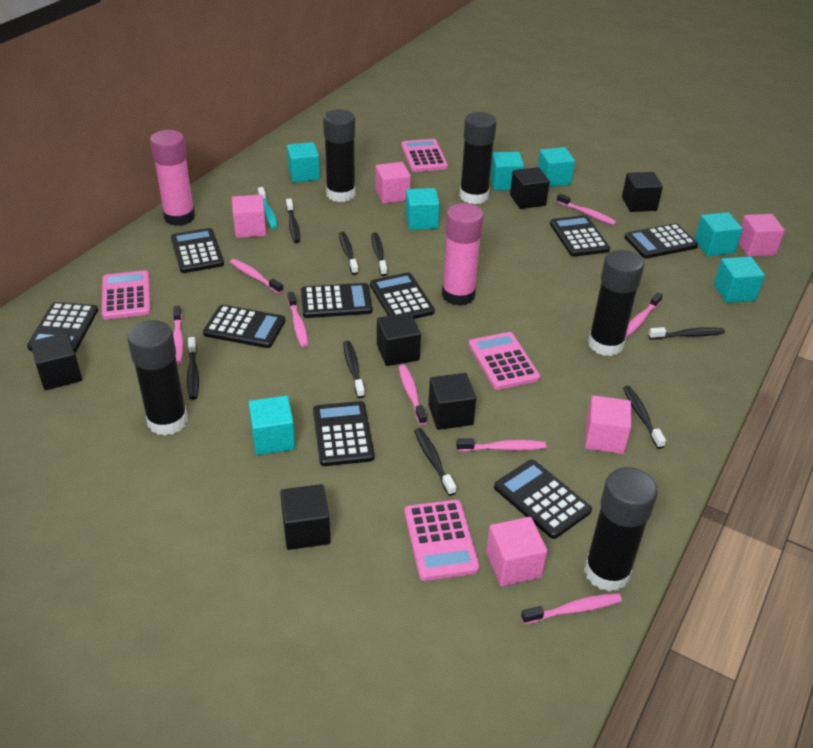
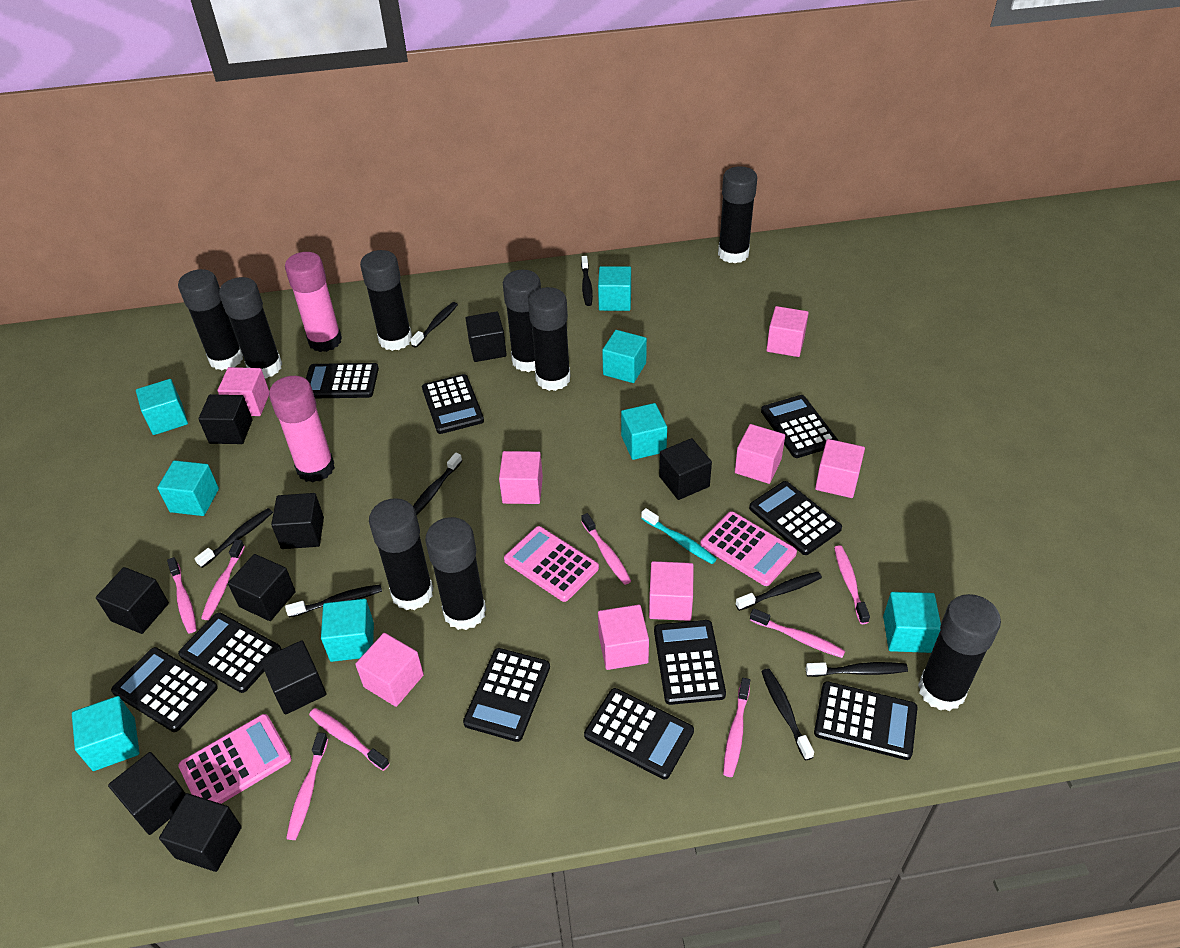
black calculator: 9 -> 10
black cube: 6 -> 9
black glue stick: 5 -> 9
pink calculator: 4 -> 3
pink cube: 5 -> 8
turquoise cube: 7 -> 8

